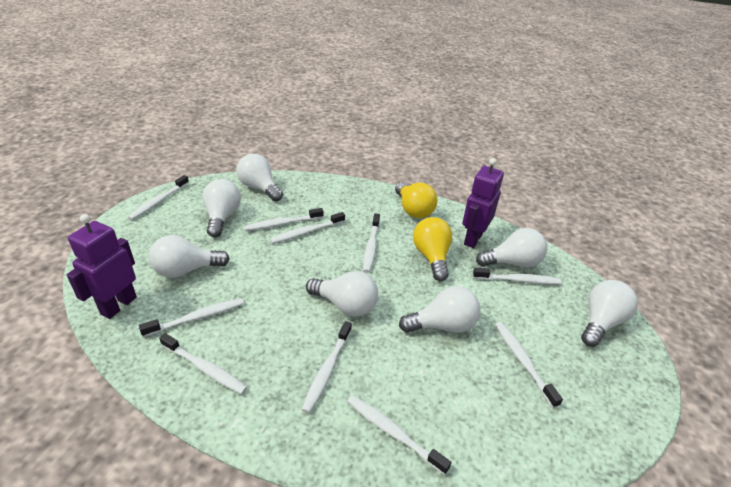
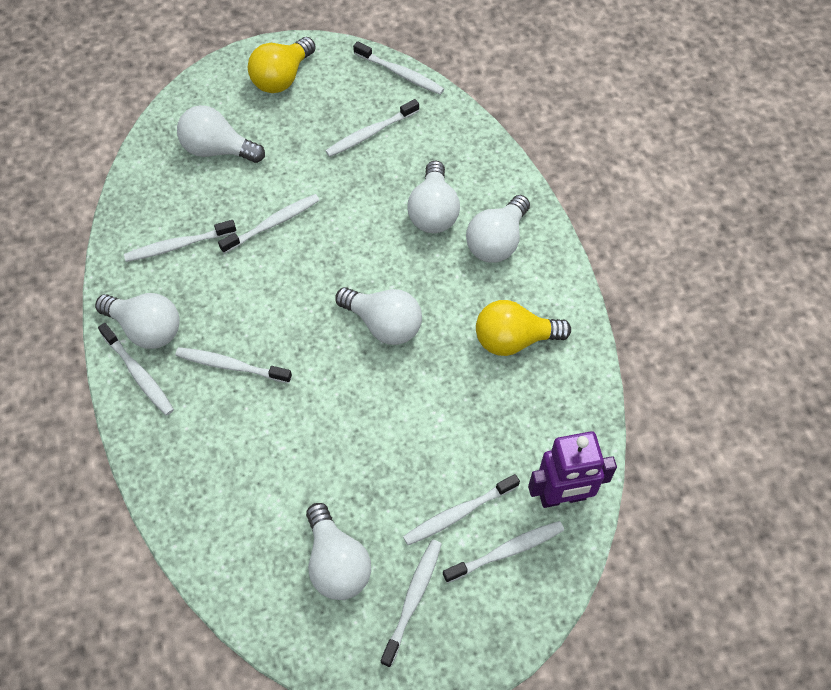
purple robot: 2 -> 1
white light bulb: 7 -> 6
white toothbrush: 10 -> 9

